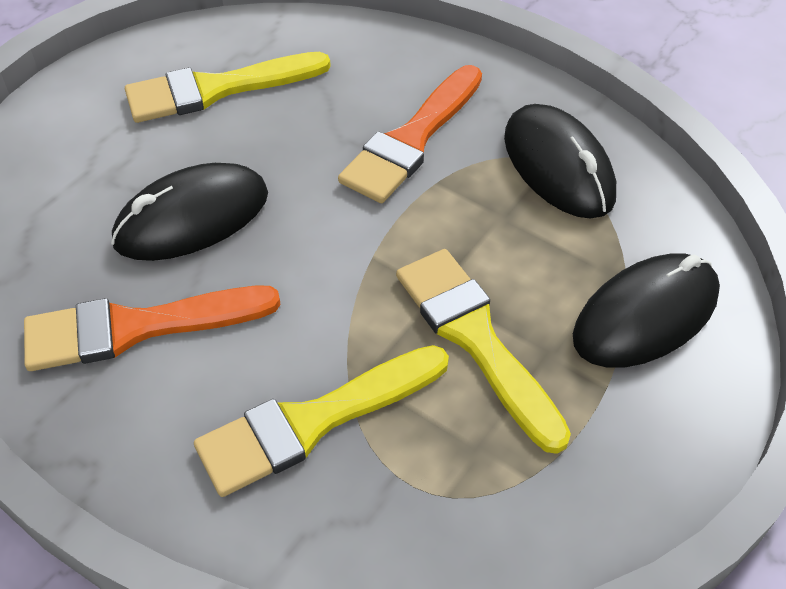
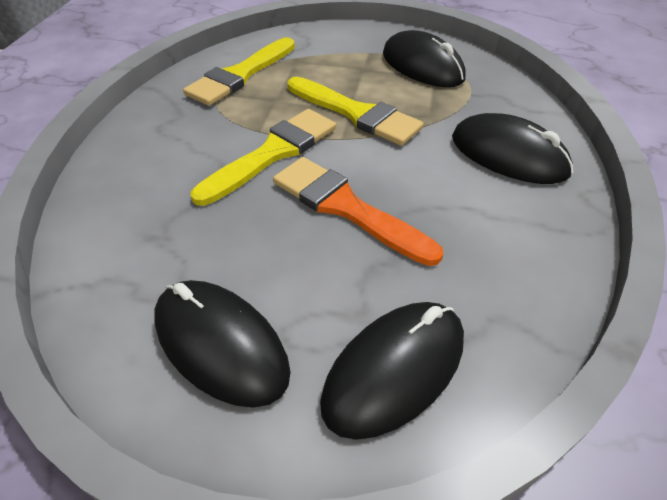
black mouse: 3 -> 4
orange brush: 2 -> 1

